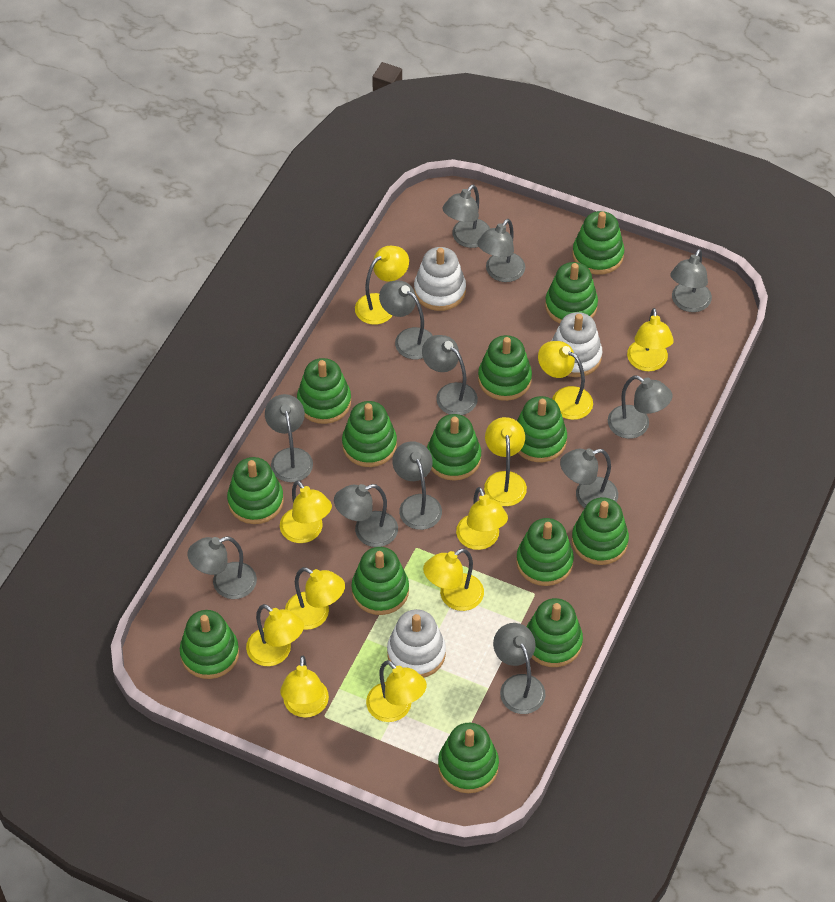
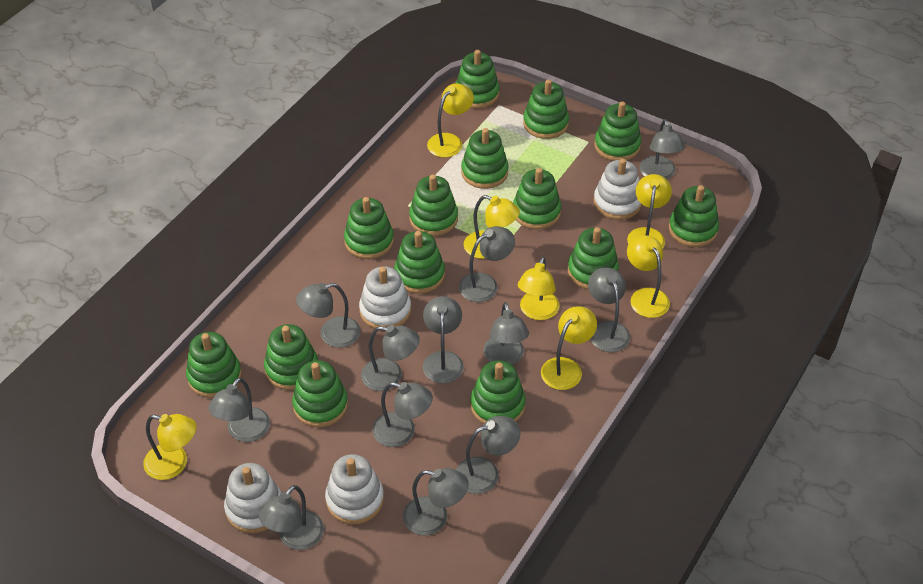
white stacking toy: 3 -> 4
yellow lamp: 11 -> 7

